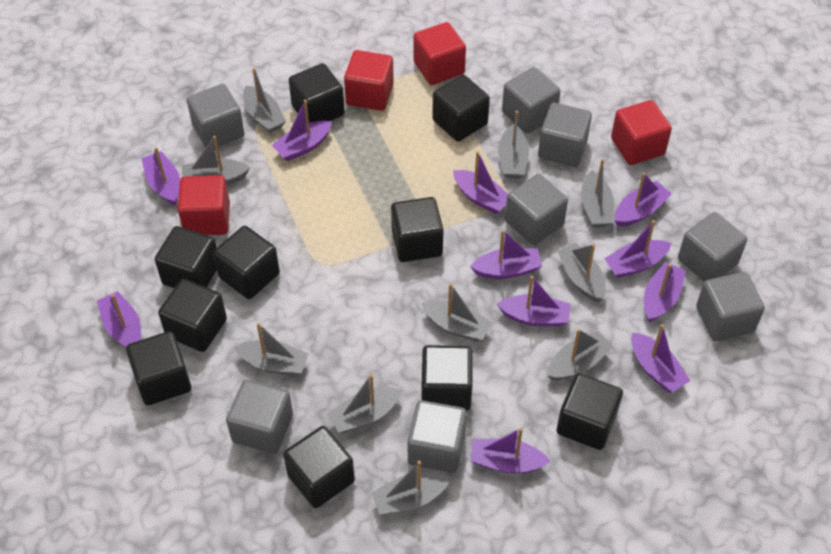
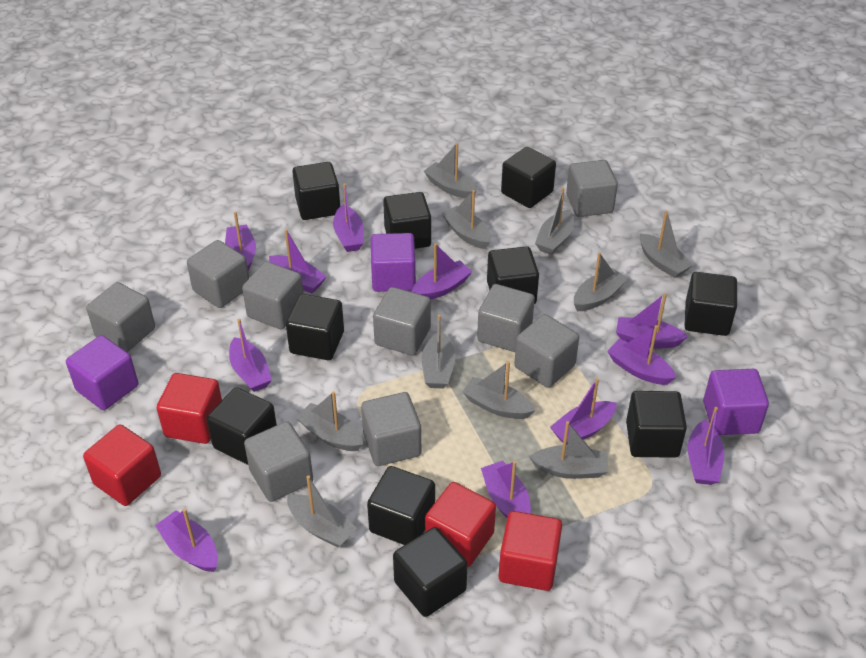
grey cube: 8 -> 9
purple cube: 0 -> 3

